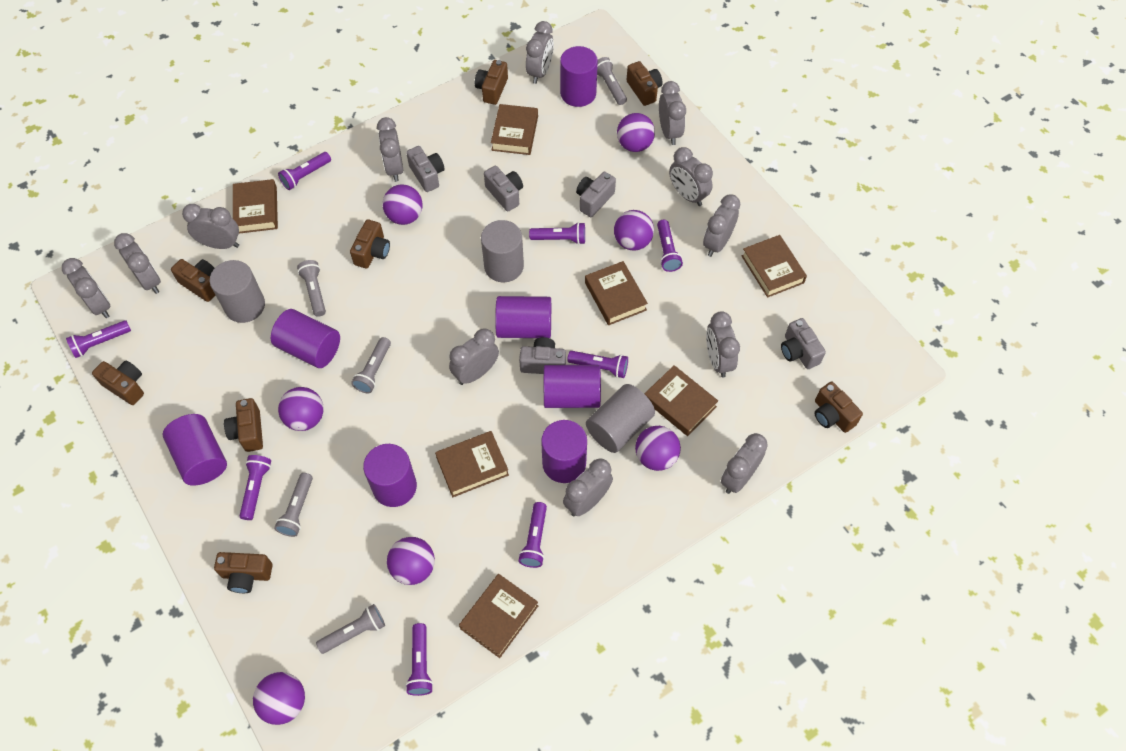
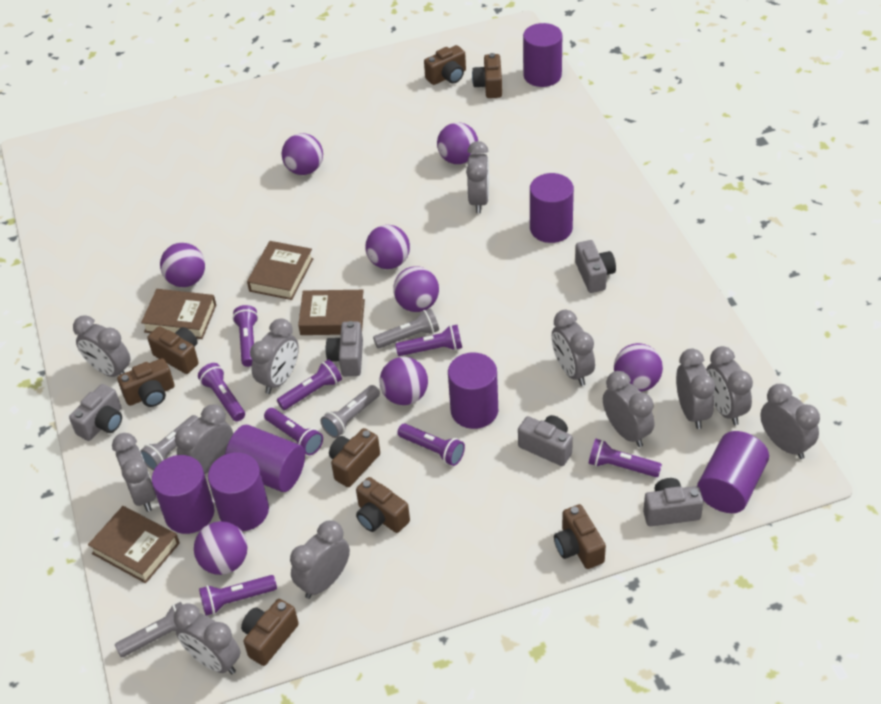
brown book: 7 -> 4
grey cylinder: 3 -> 0
grey flashlight: 5 -> 4
purple ball: 7 -> 8

